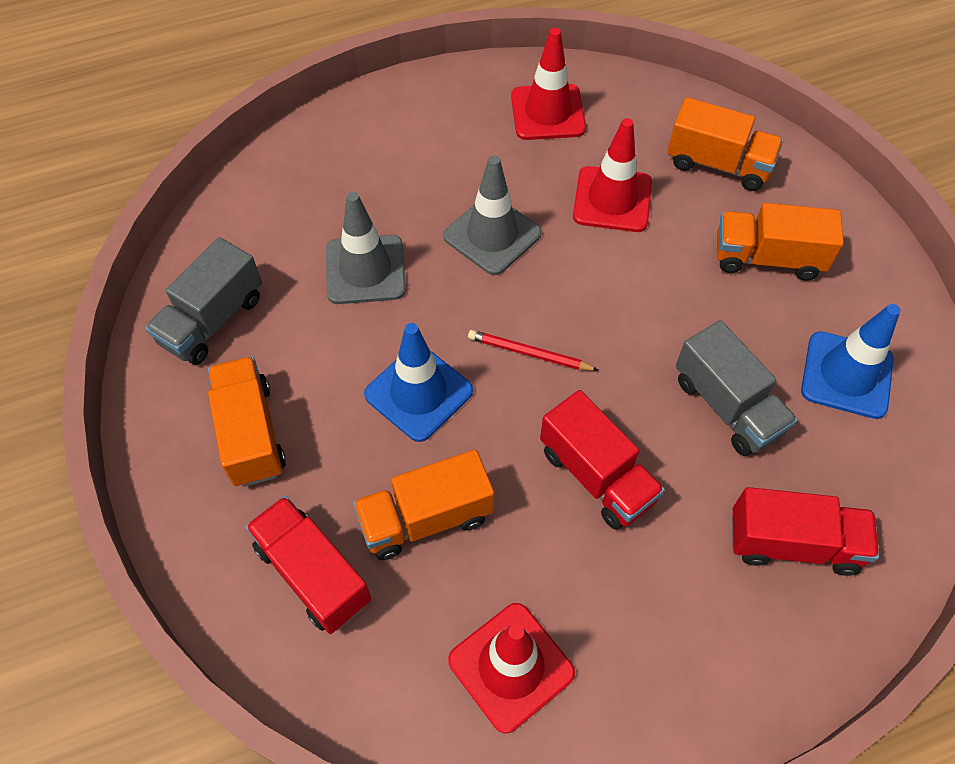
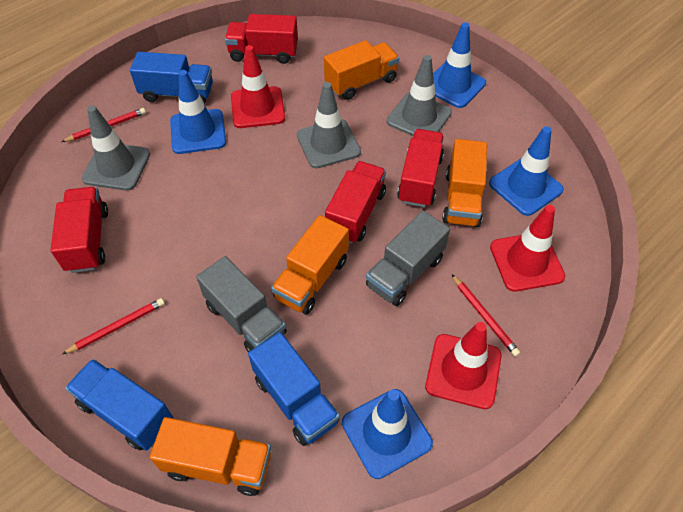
blue traffic cone: 2 -> 4
blue truck: 0 -> 3
grey traffic cone: 2 -> 3
red pencil: 1 -> 3
red truck: 3 -> 4

